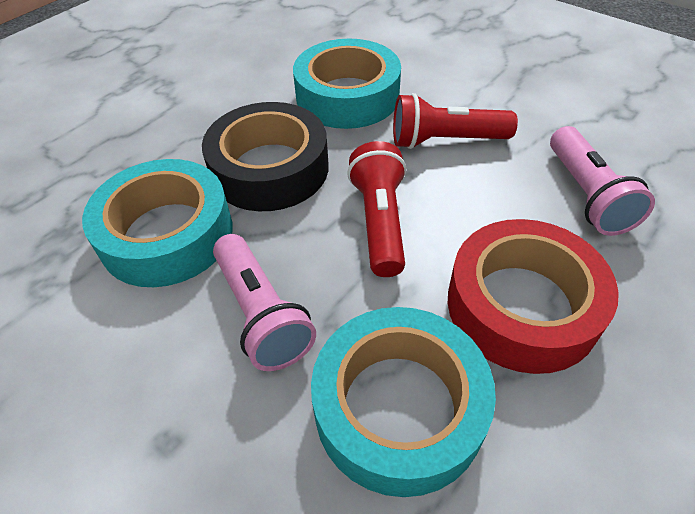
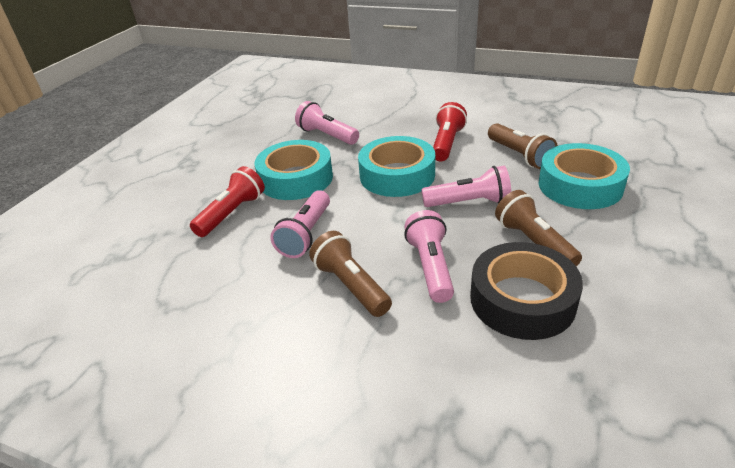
brown flashlight: 0 -> 3
pink flashlight: 2 -> 4
red tape: 1 -> 0

